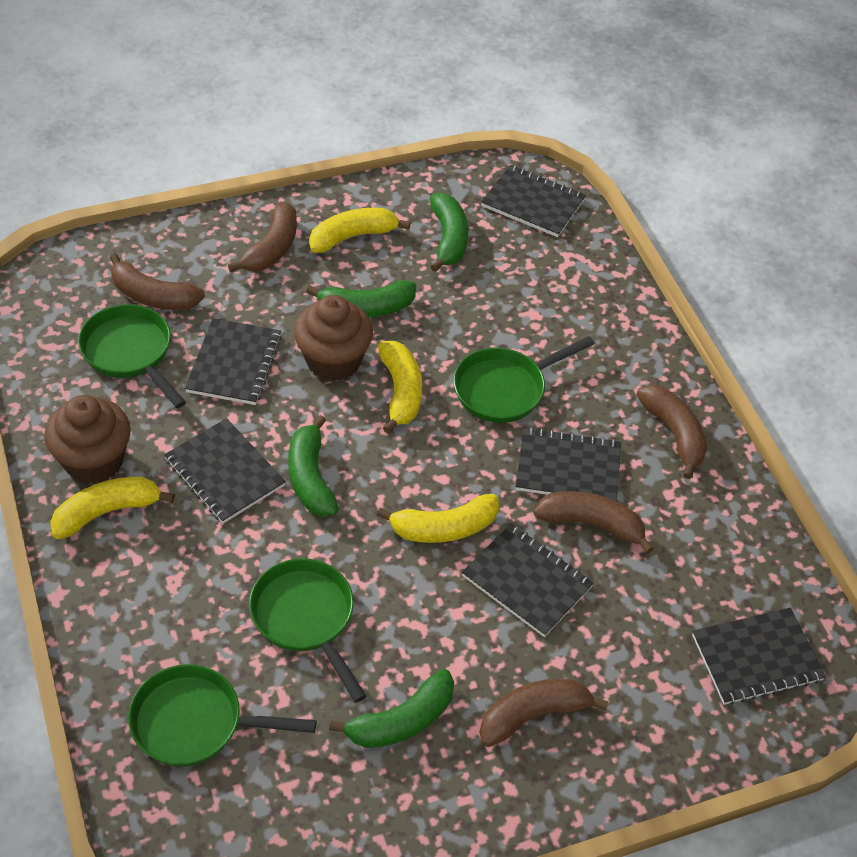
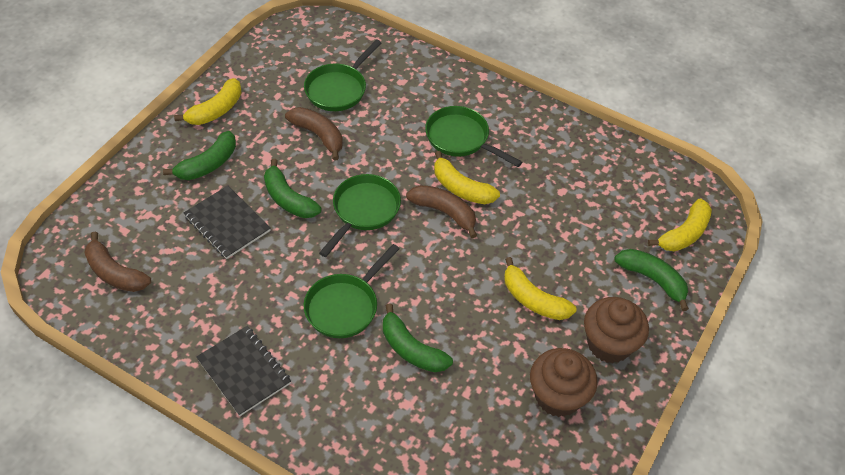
black notebook: 6 -> 2
brown banana: 5 -> 3

